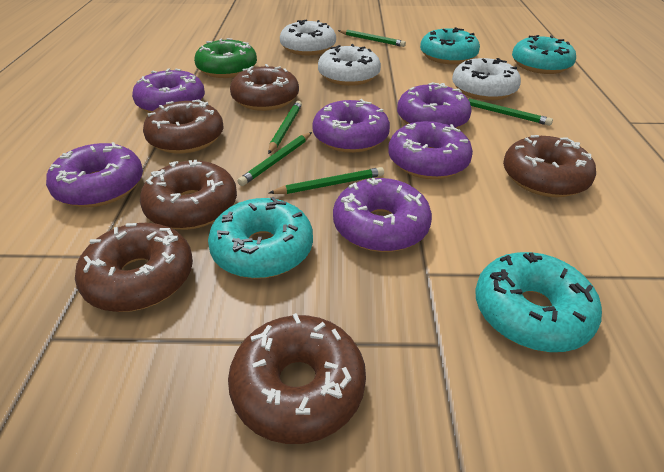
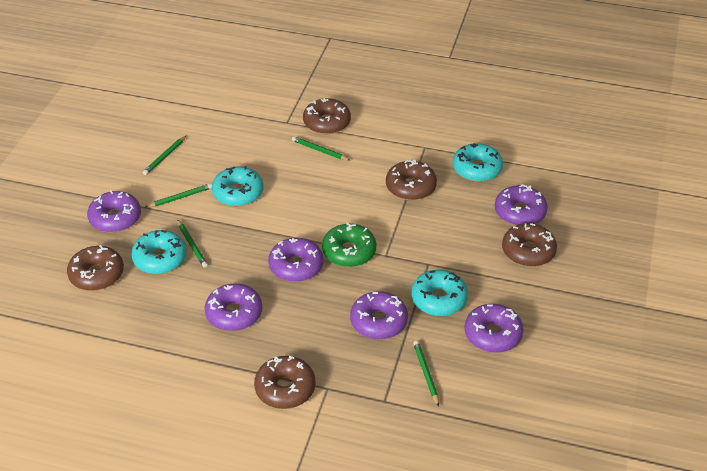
brown donut: 6 -> 5
white donut: 3 -> 0

